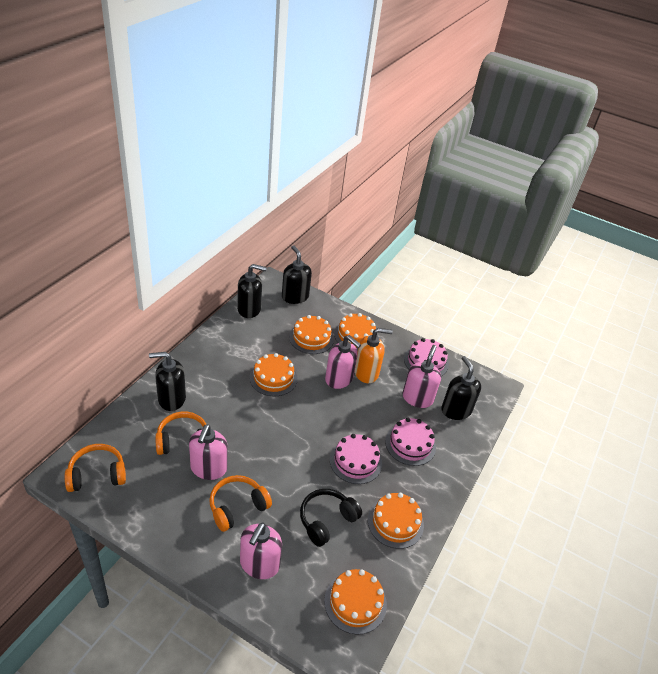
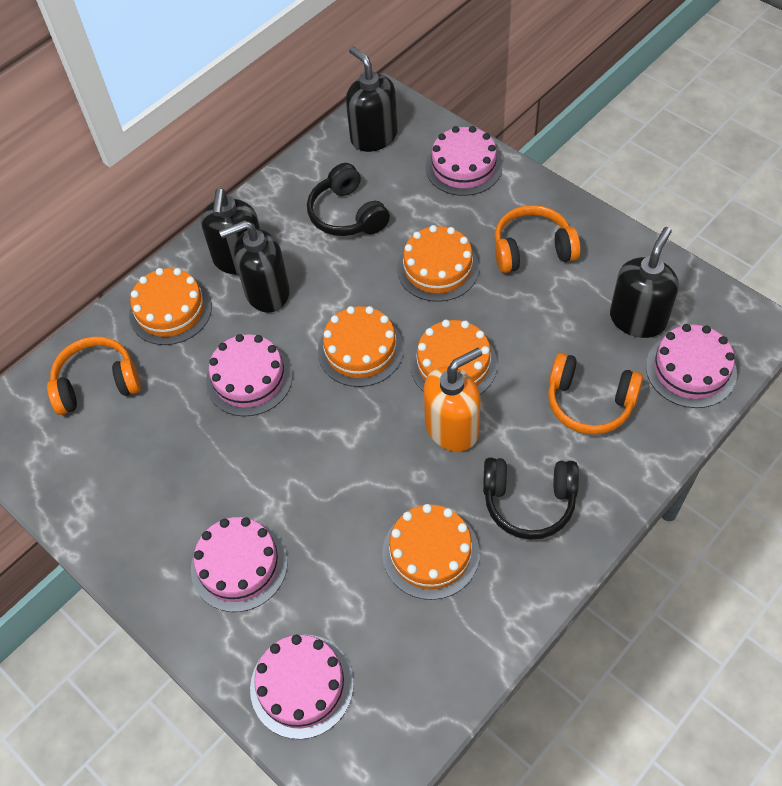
black headphones: 1 -> 2
pink cake: 3 -> 5
pink soap dispenser: 4 -> 0

